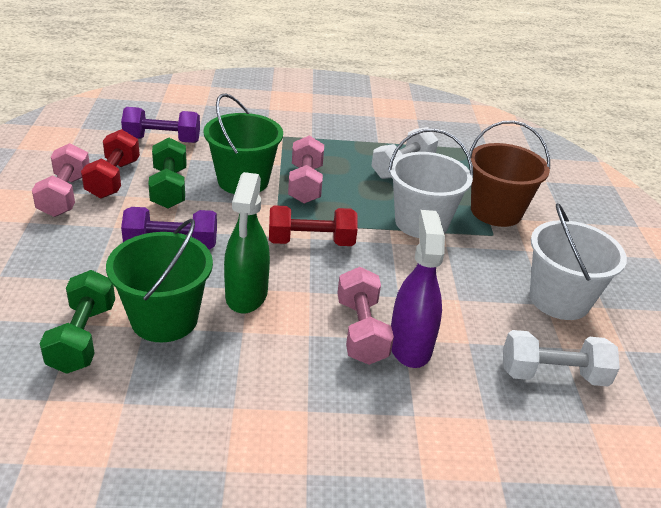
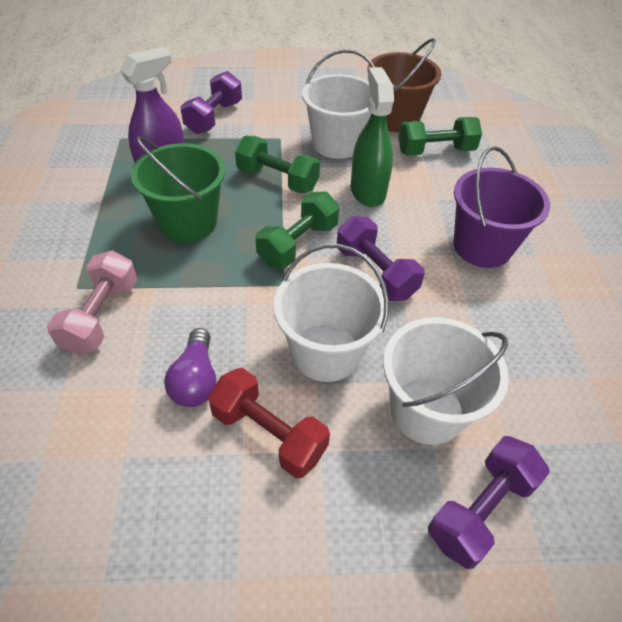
green bucket: 2 -> 1
green dumbbell: 2 -> 3
pink dumbbell: 3 -> 1
purple bucket: 0 -> 1
purple dumbbell: 2 -> 3
purple light bulb: 0 -> 1
red dumbbell: 2 -> 1
white bucket: 2 -> 3
white dumbbell: 2 -> 0

